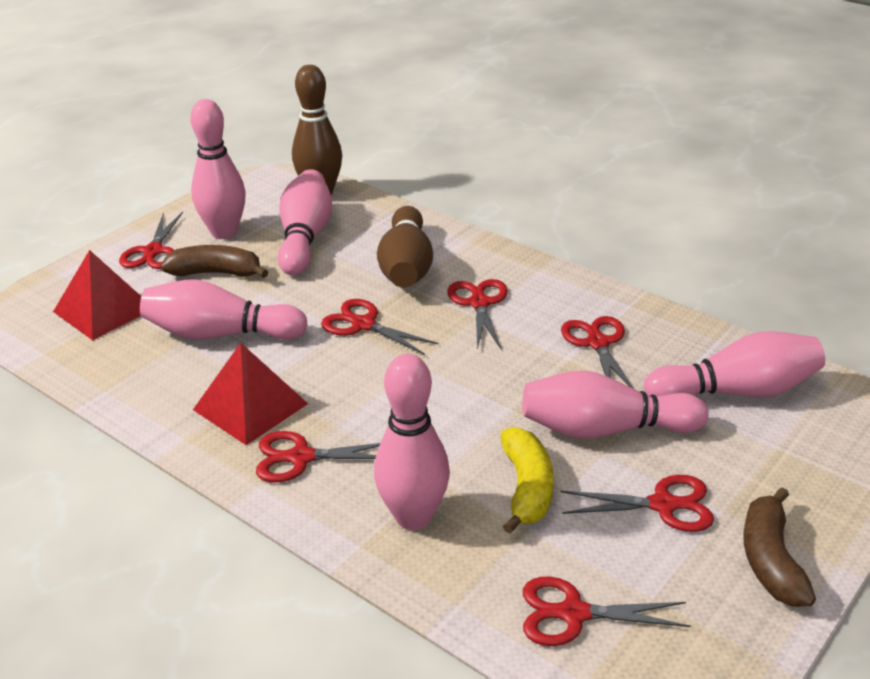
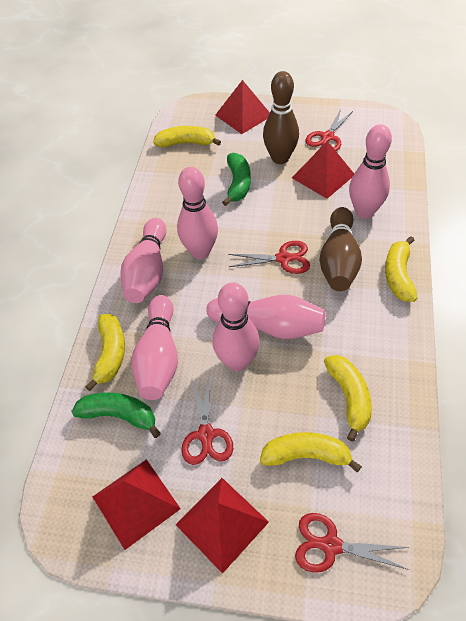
brown banana: 2 -> 0
green banana: 0 -> 2
red pyramid: 2 -> 4
red scissors: 7 -> 4
yellow banana: 1 -> 5

